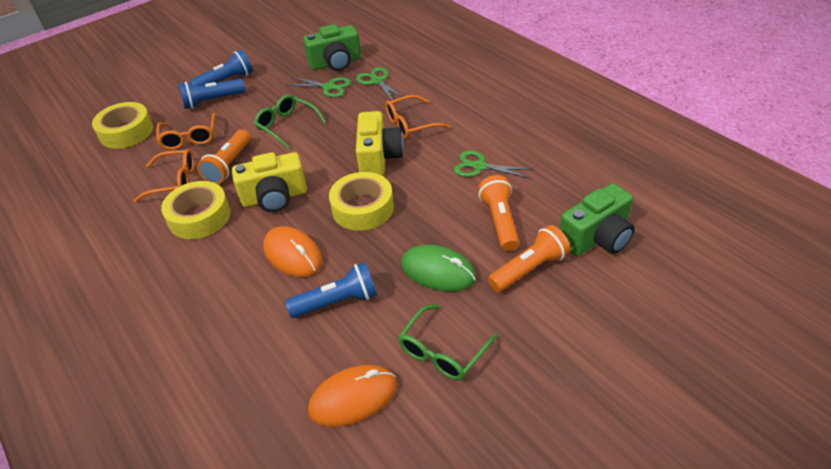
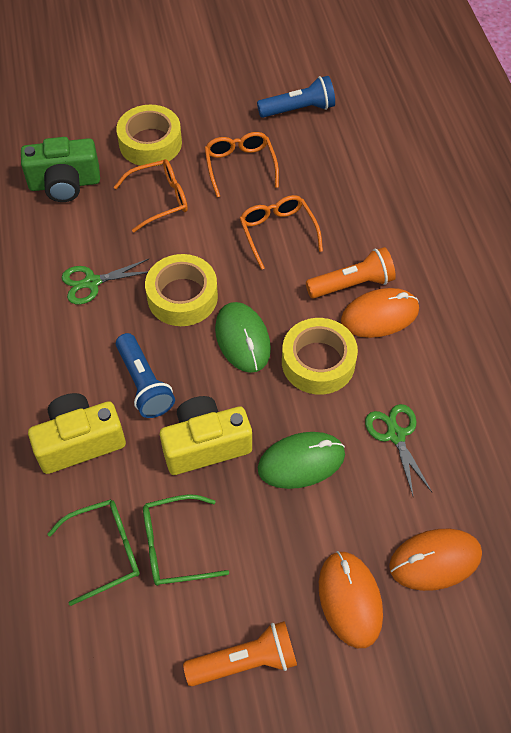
blue flashlight: 3 -> 2
green camera: 2 -> 1
green mouse: 1 -> 2
green scissors: 3 -> 2
orange flashlight: 3 -> 2
orange mouse: 2 -> 3

